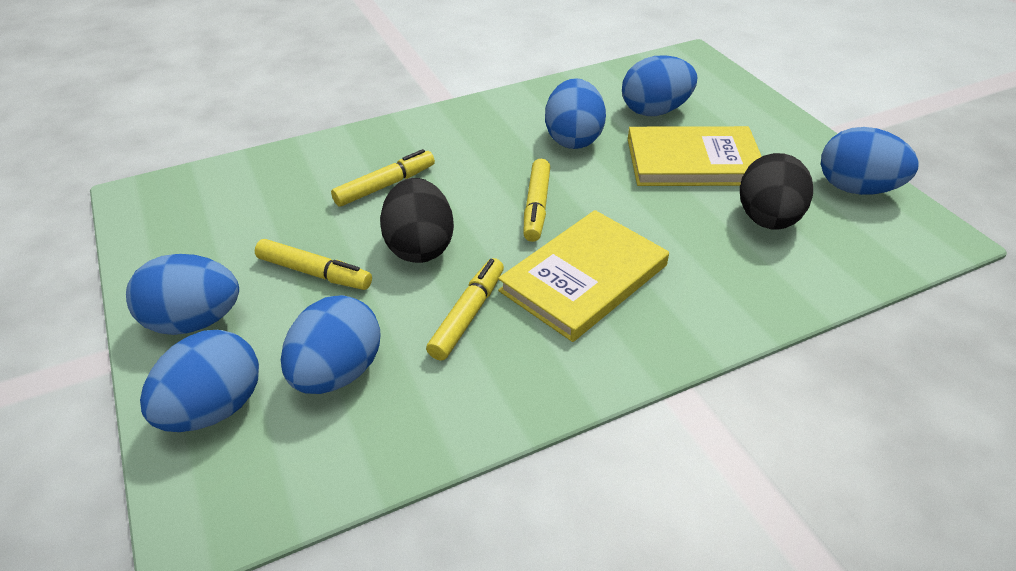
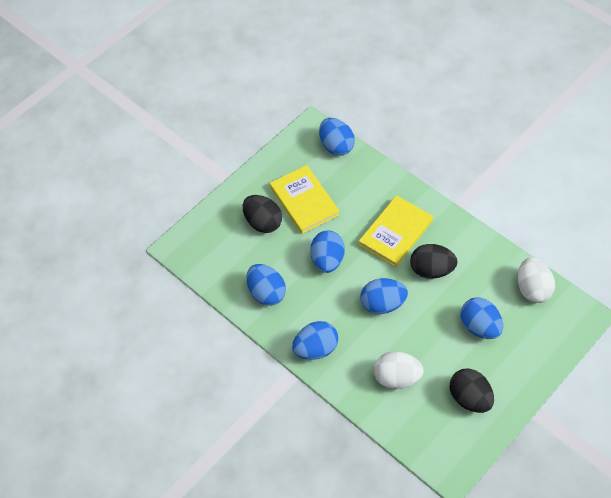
black egg: 2 -> 3
white egg: 0 -> 2
yellow marker: 4 -> 0

